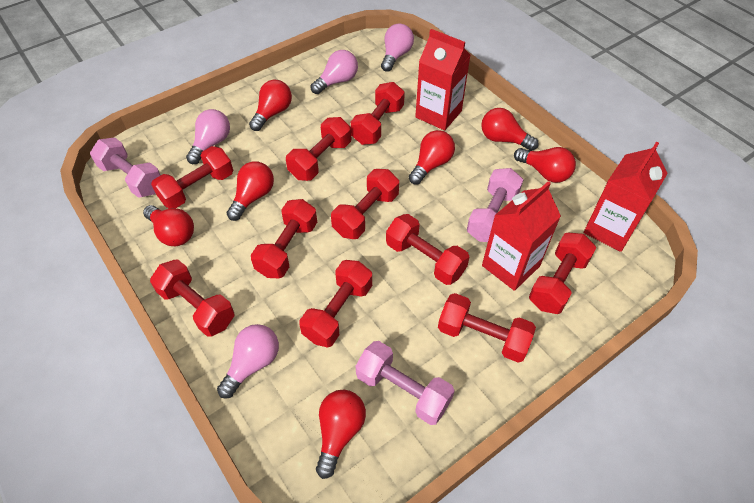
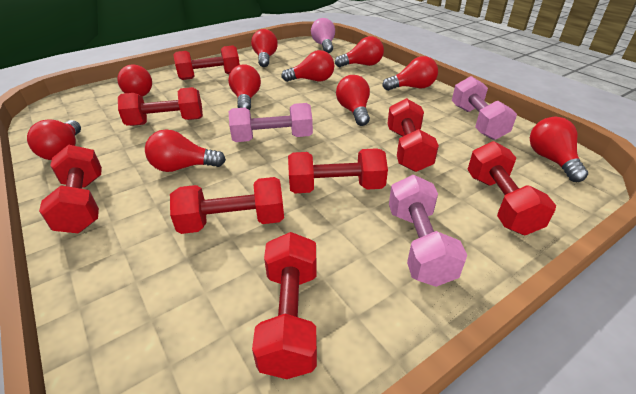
pink light bulb: 4 -> 1
red carton: 3 -> 0
red dumbbell: 10 -> 8
red light bulb: 7 -> 10

